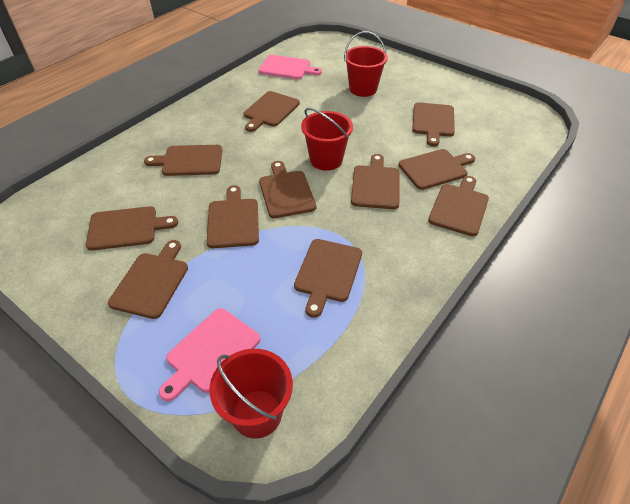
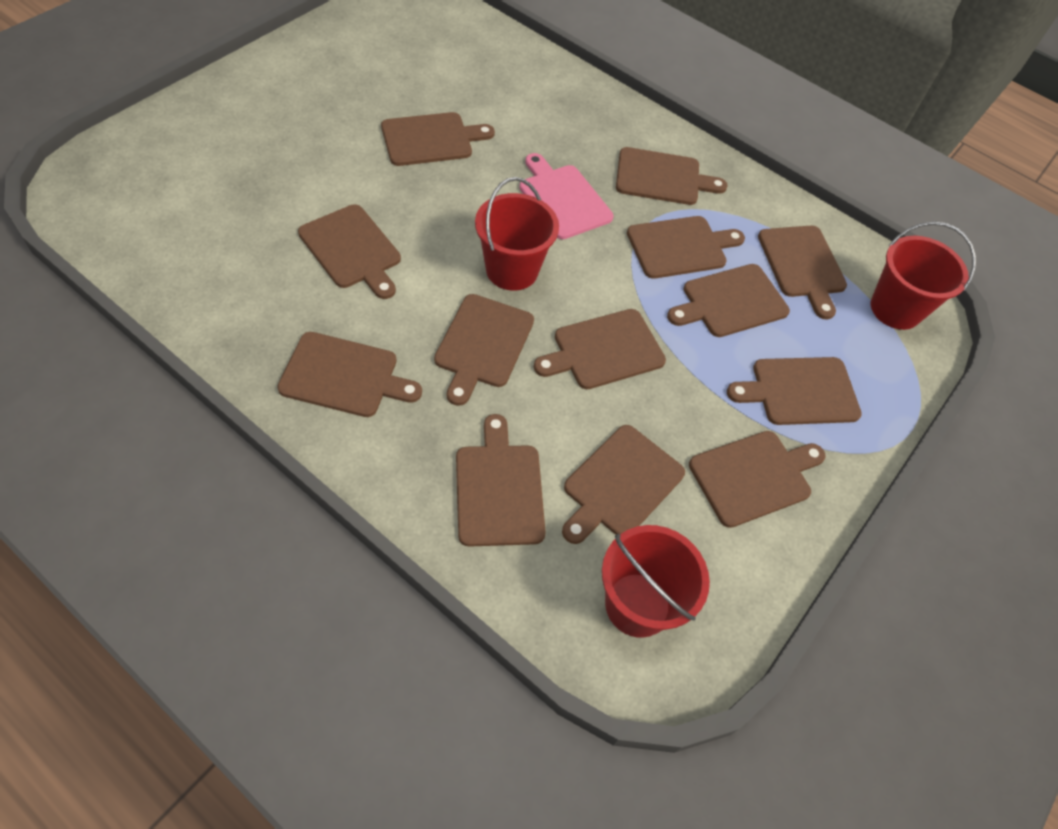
brown cutting board: 11 -> 13
pink cutting board: 2 -> 1

